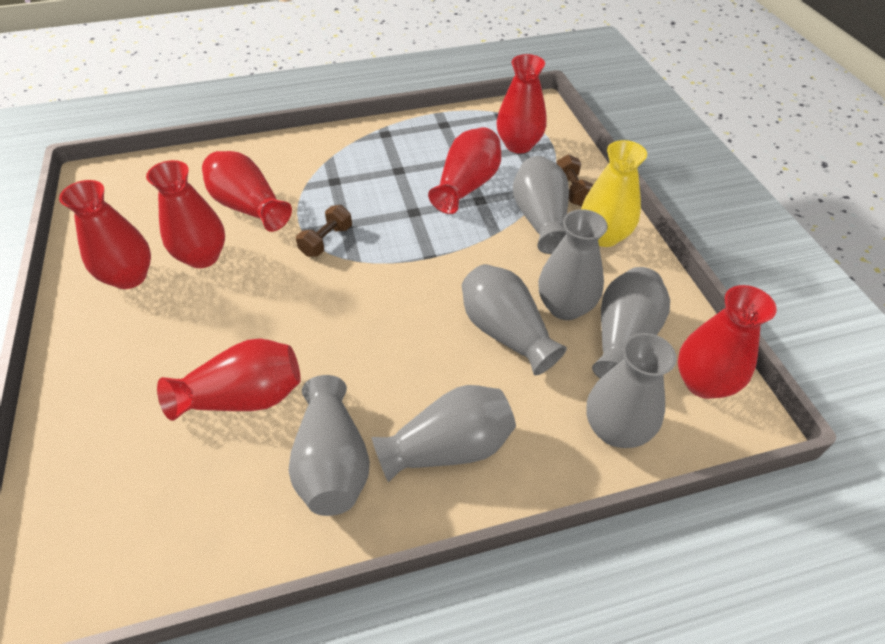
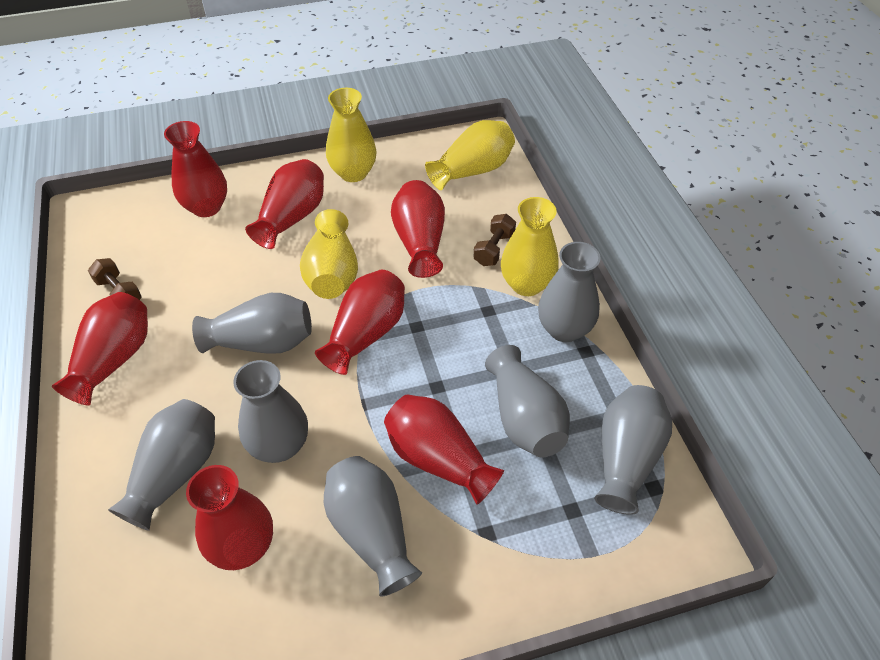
yellow vase: 1 -> 4

